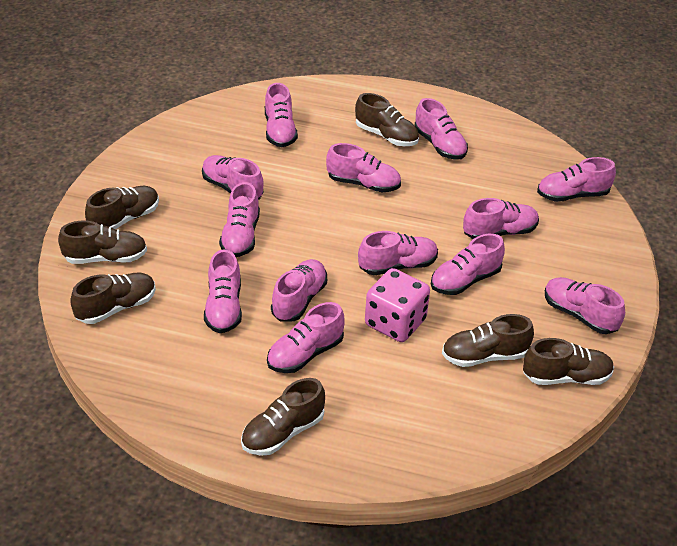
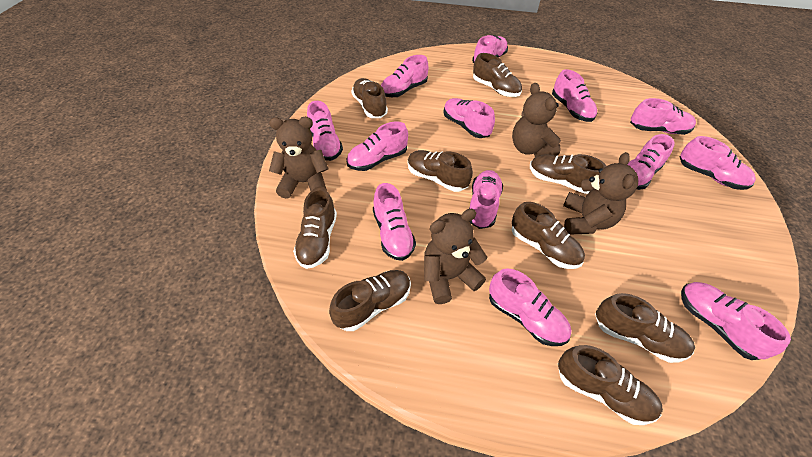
brown shoe: 7 -> 9
brown teddy bear: 0 -> 4
pink dice: 1 -> 0

